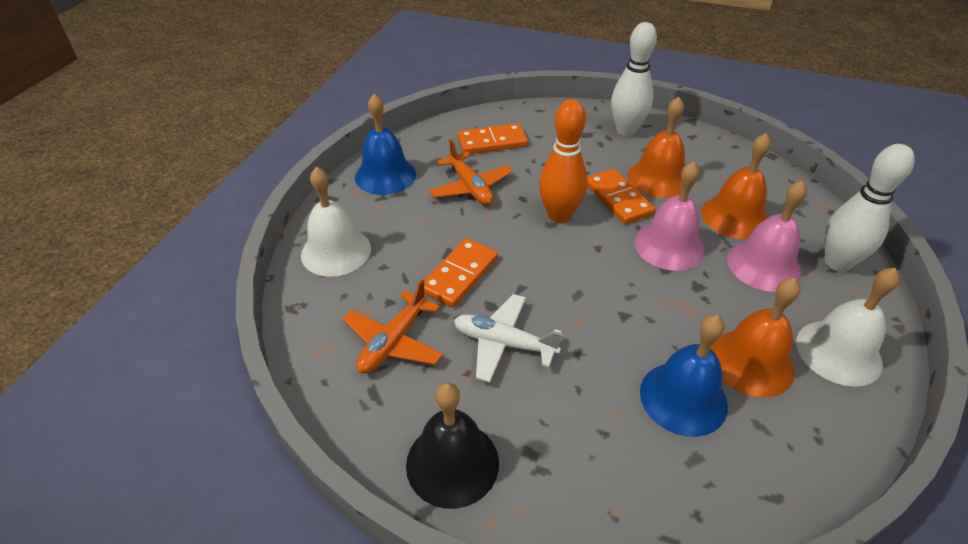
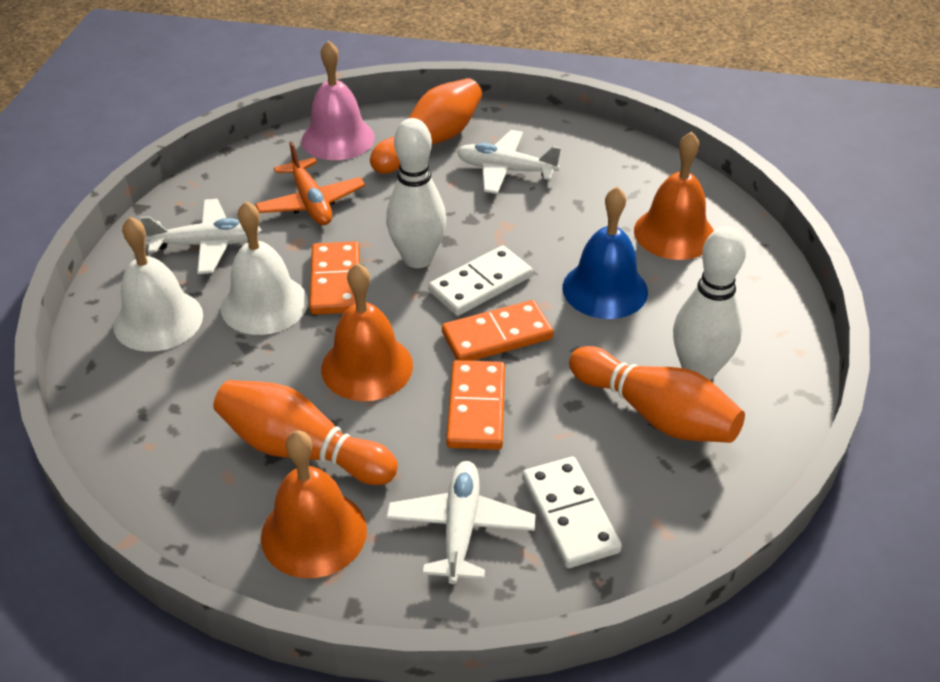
black bell: 1 -> 0
blue bell: 2 -> 1
orange bowling pin: 1 -> 3
orange plane: 2 -> 1
pink bell: 2 -> 1
white domino: 0 -> 2
white plane: 1 -> 3

